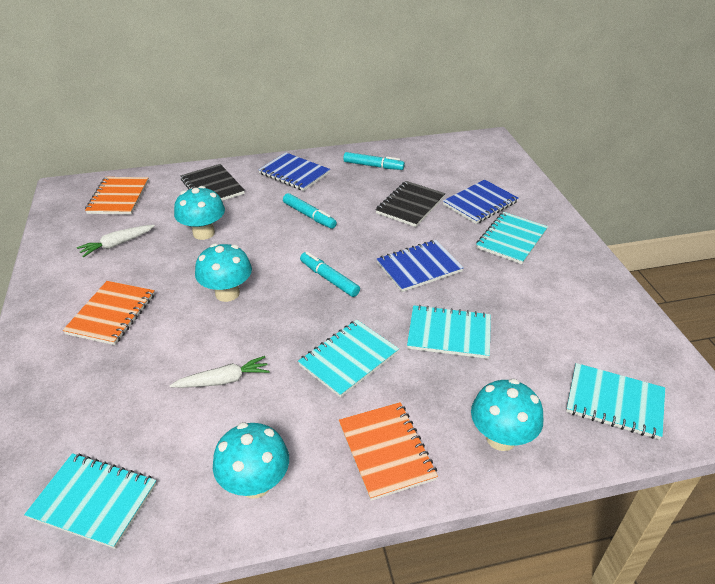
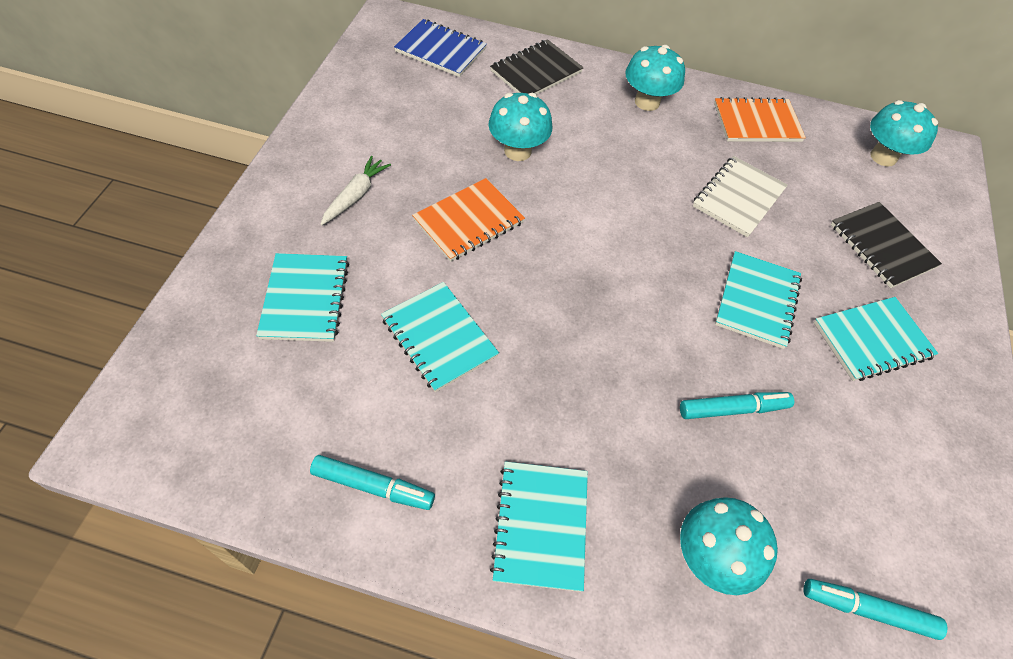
blue notebook: 3 -> 1
orange notebook: 3 -> 2
white carrot: 2 -> 1
white notebook: 0 -> 1

